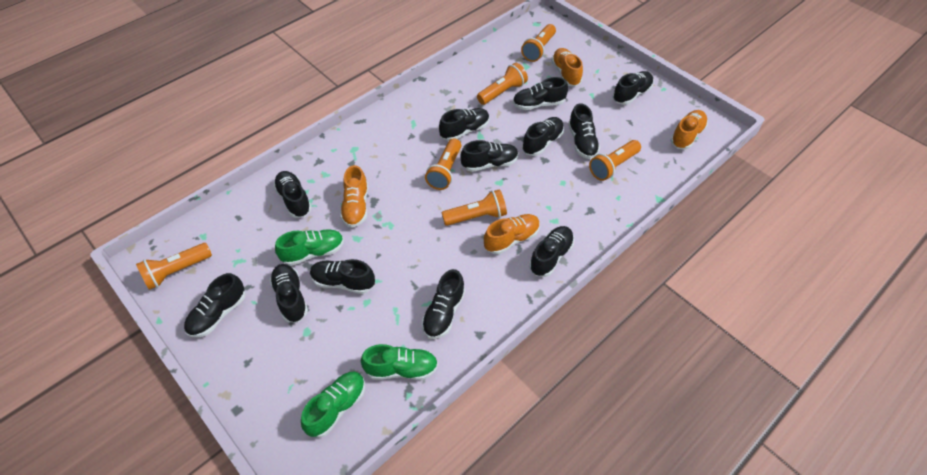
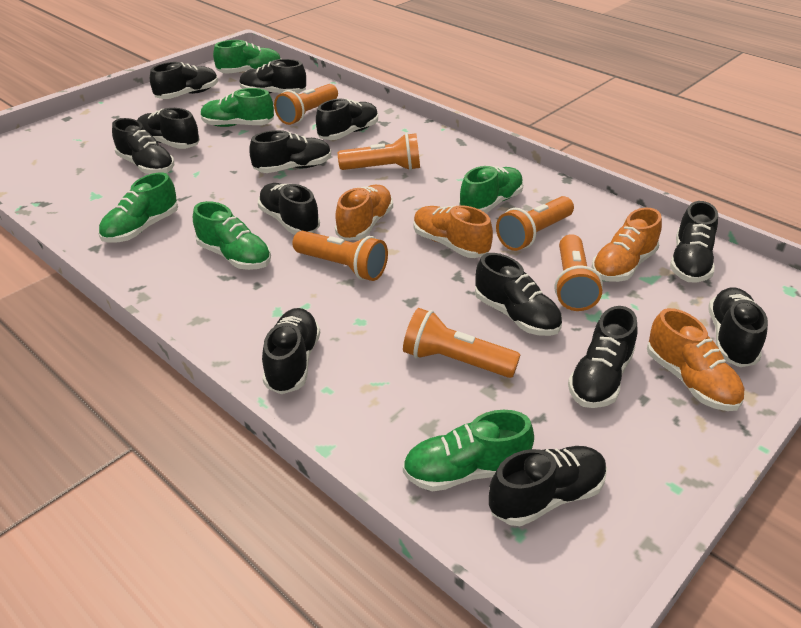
black shoe: 12 -> 13
green shoe: 3 -> 6

